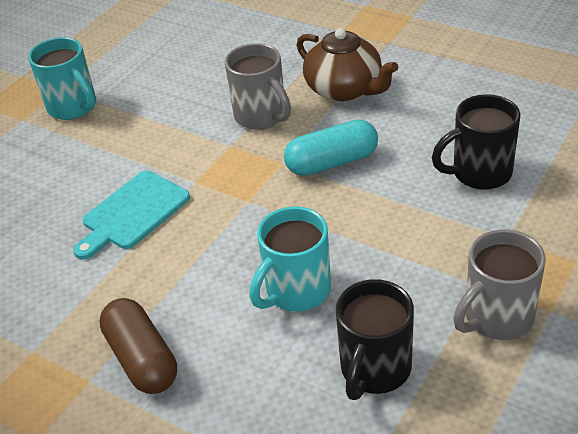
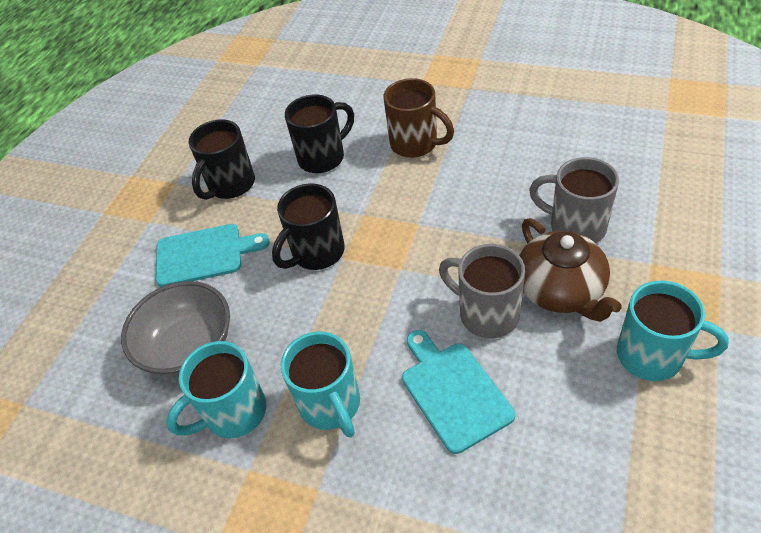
black mug: 2 -> 3
brown capsule: 1 -> 0
brown mug: 0 -> 1
grey bowl: 0 -> 1
turquoise capsule: 1 -> 0
turquoise cutting board: 1 -> 2
turquoise mug: 2 -> 3

